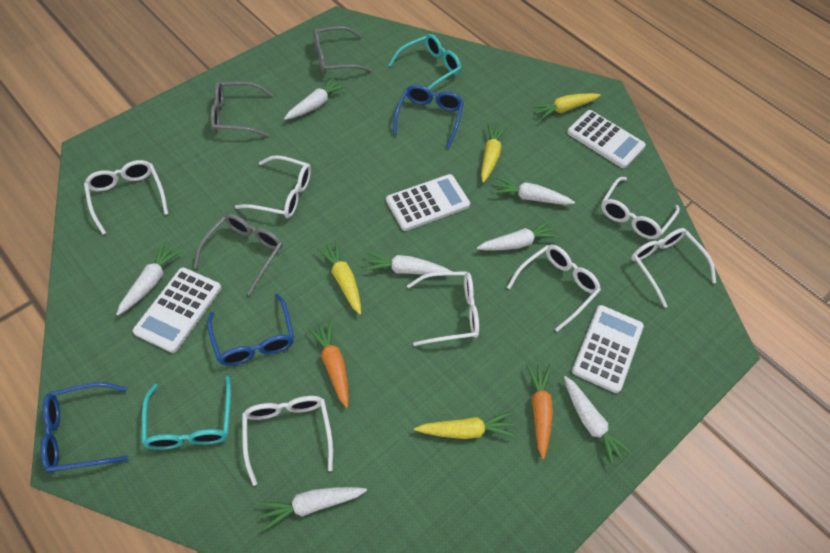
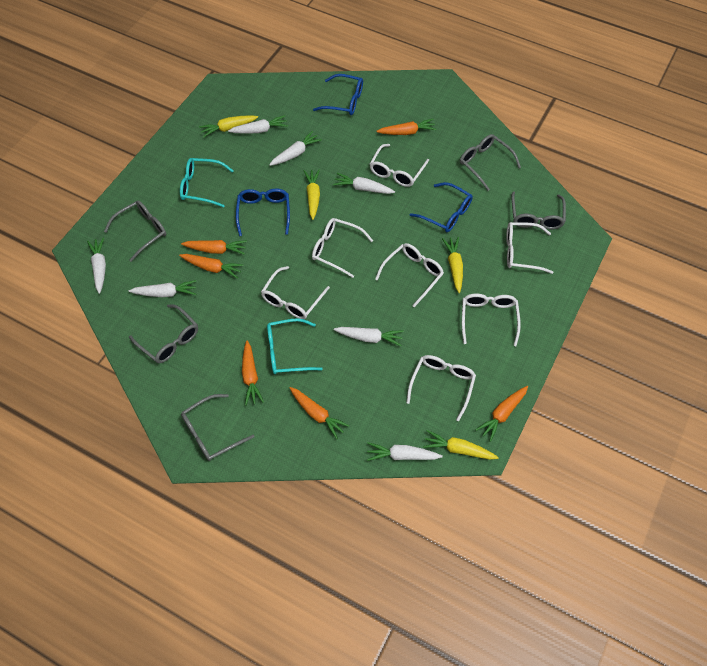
grey glasses: 3 -> 5
orange carrot: 2 -> 6
white calculator: 4 -> 0

